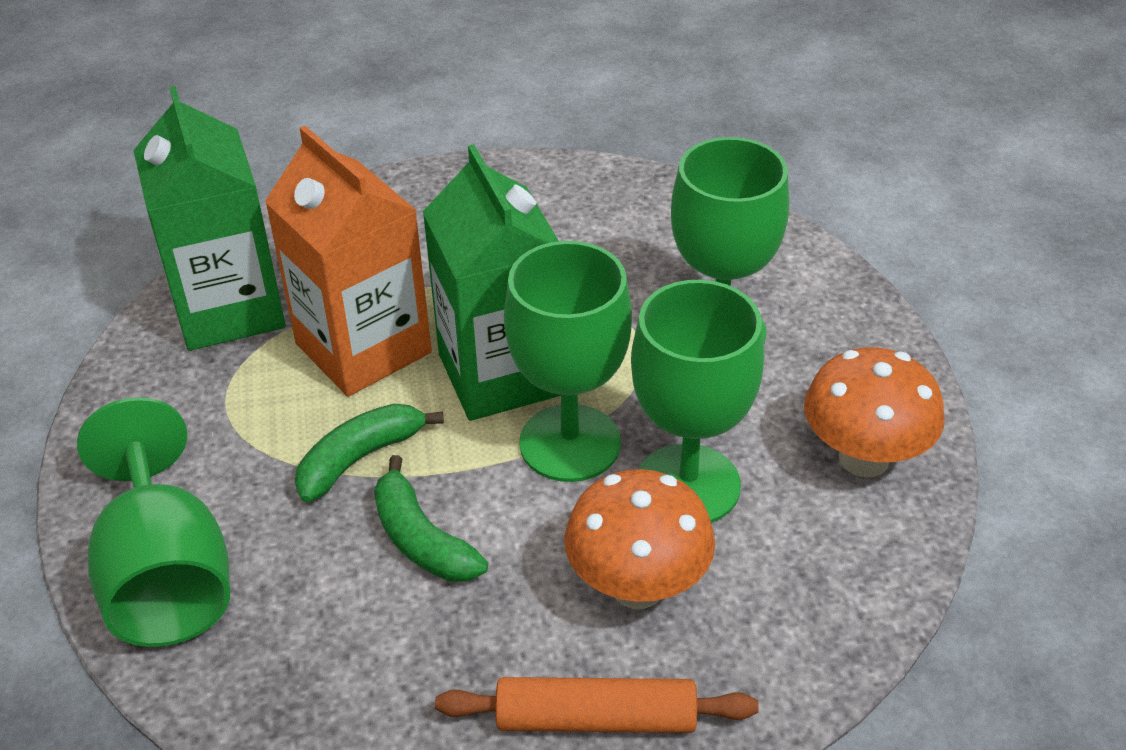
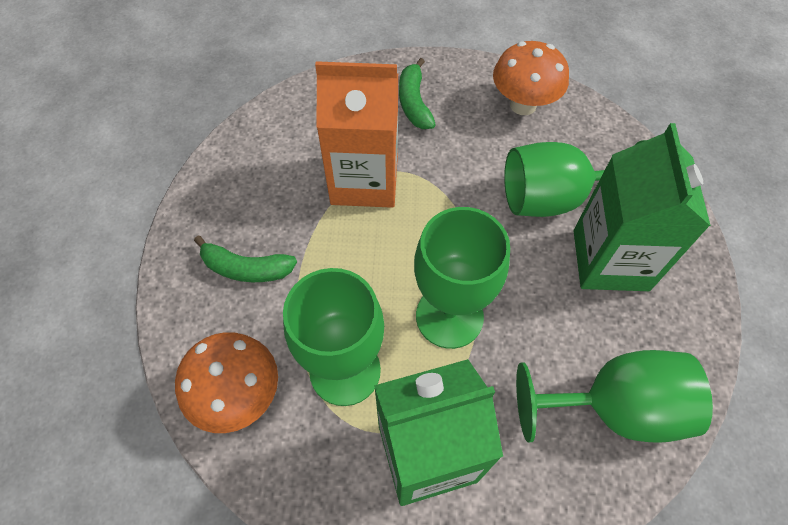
orange rolling pin: 1 -> 0

